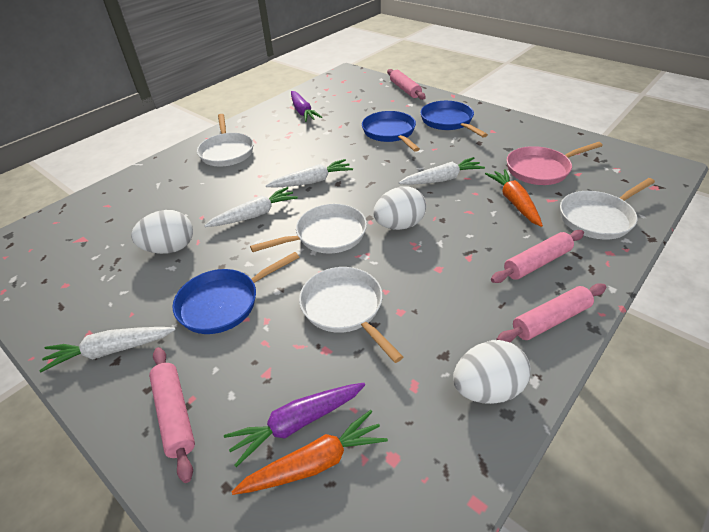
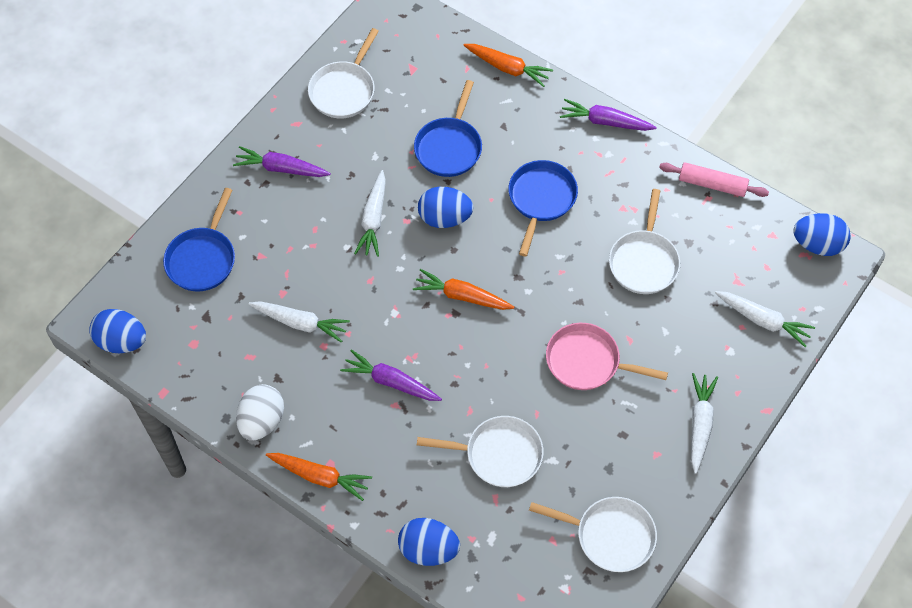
blue egg: 0 -> 4
orange carrot: 2 -> 3
pink rolling pin: 4 -> 1
purple carrot: 2 -> 3
white egg: 3 -> 1

